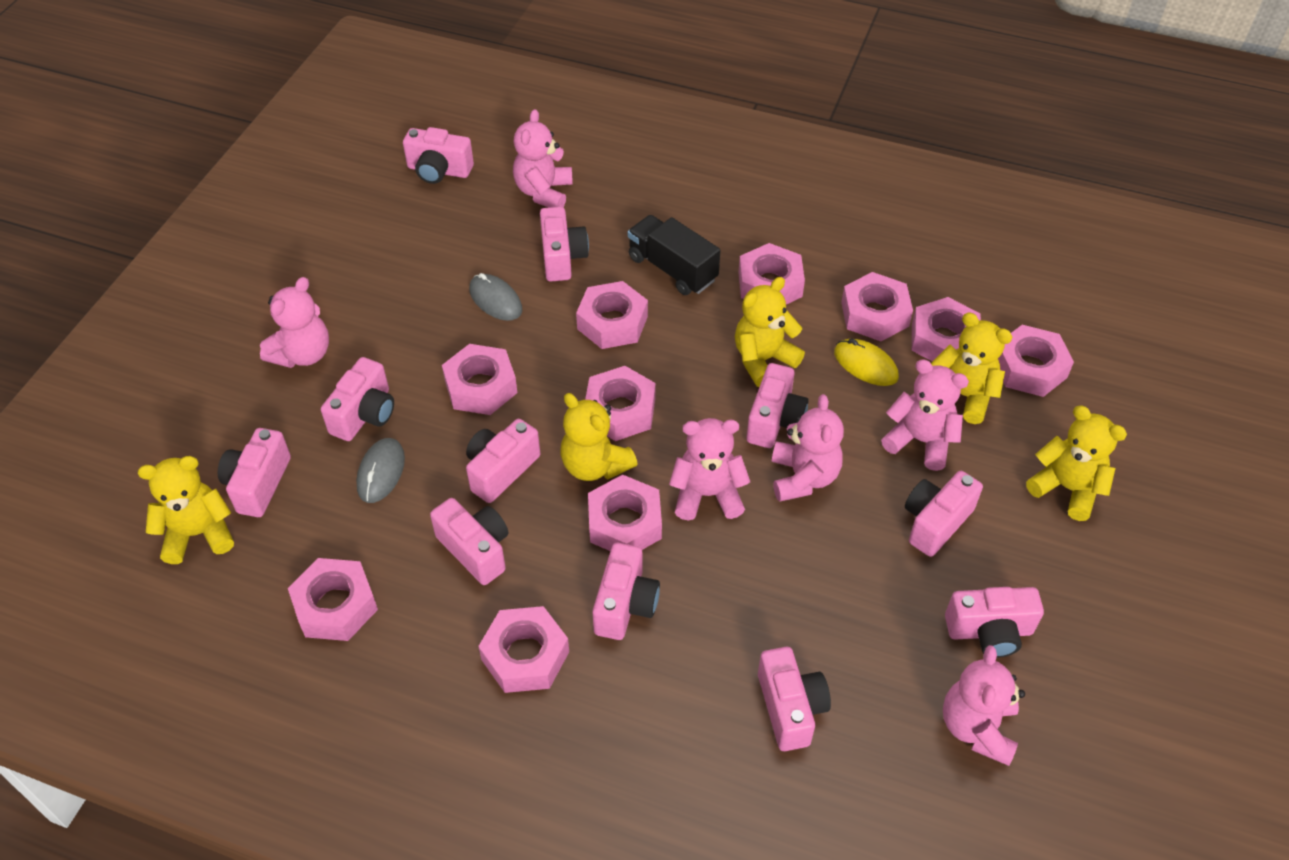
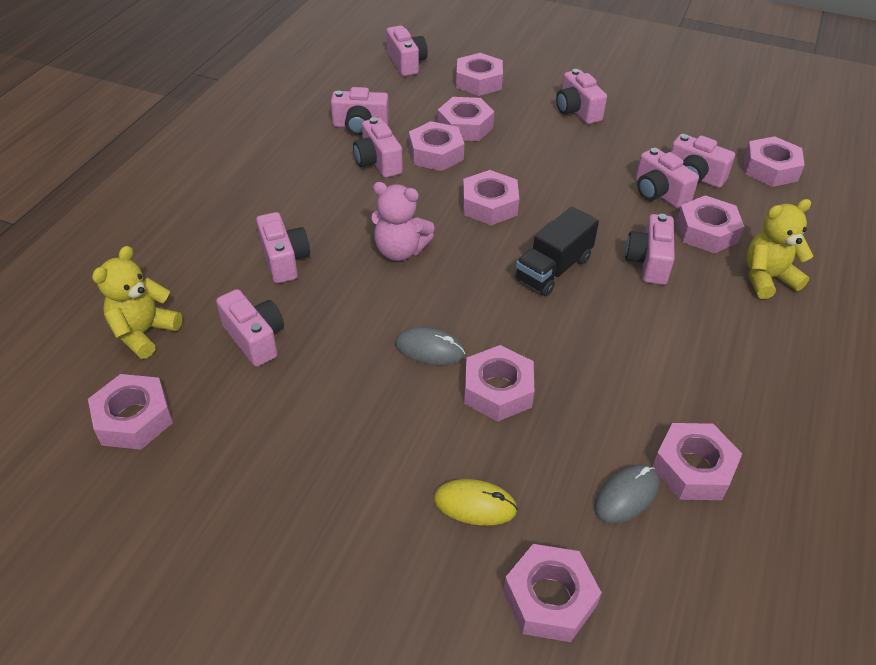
pink camera: 11 -> 9
pink teddy bear: 6 -> 1
yellow teddy bear: 5 -> 2

